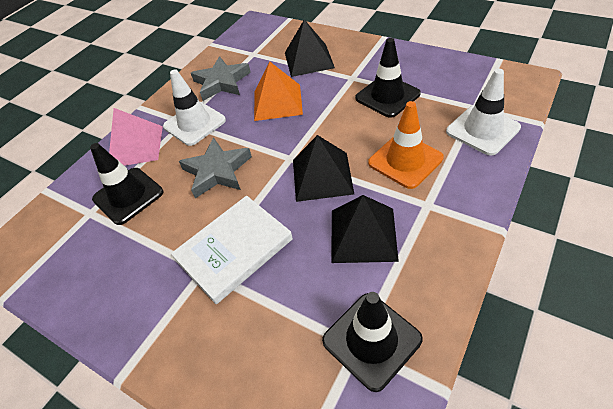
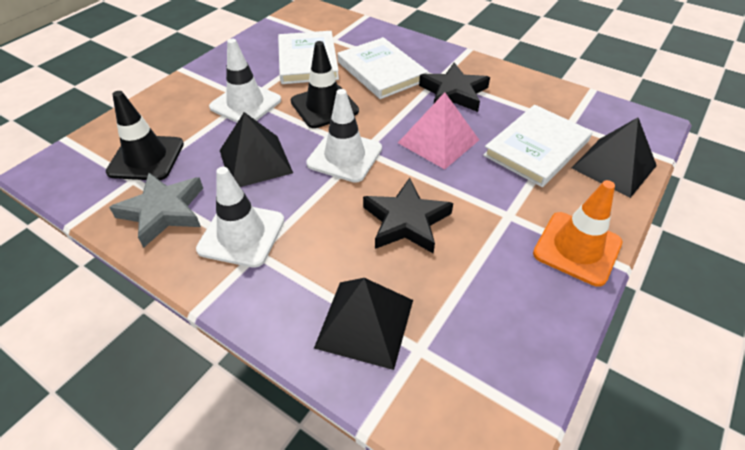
black star: 0 -> 2
black traffic cone: 3 -> 2
grey star: 2 -> 1
orange pyramid: 1 -> 0
white book: 1 -> 3
white traffic cone: 2 -> 3

